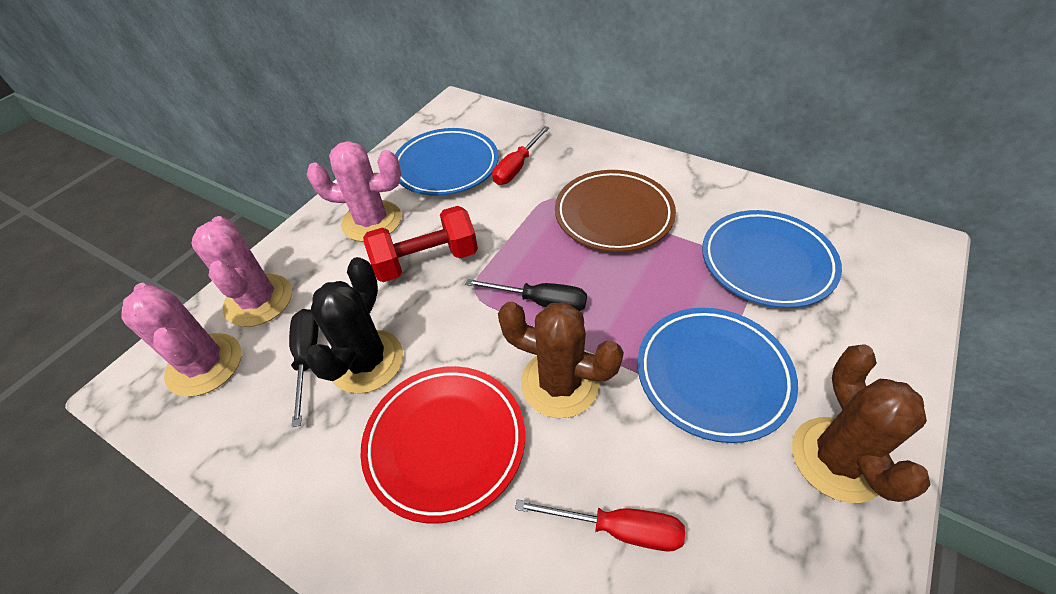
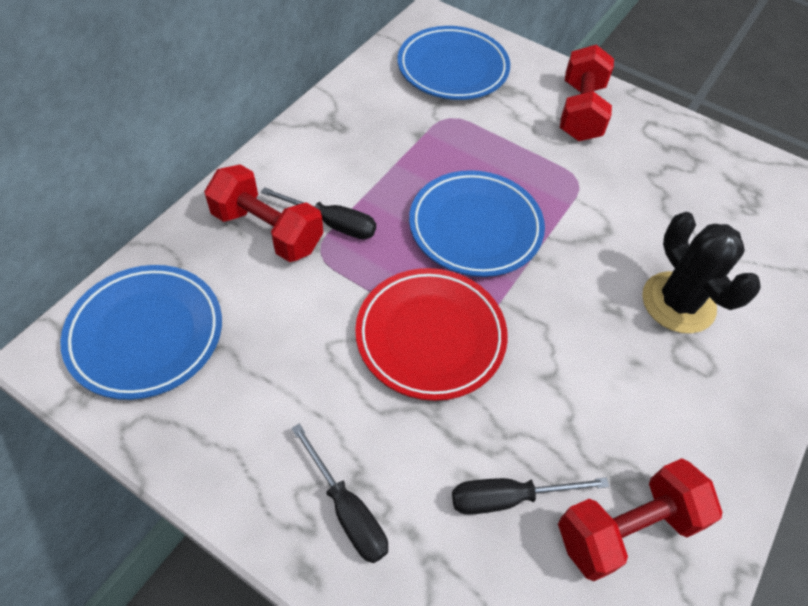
black screwdriver: 2 -> 3
brown cactus: 2 -> 0
brown plate: 1 -> 0
pink cactus: 3 -> 0
red dumbbell: 1 -> 3
red screwdriver: 2 -> 0

